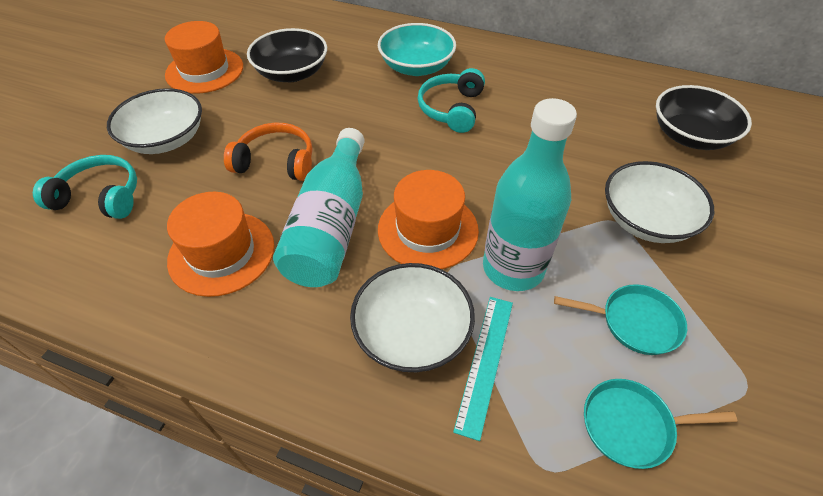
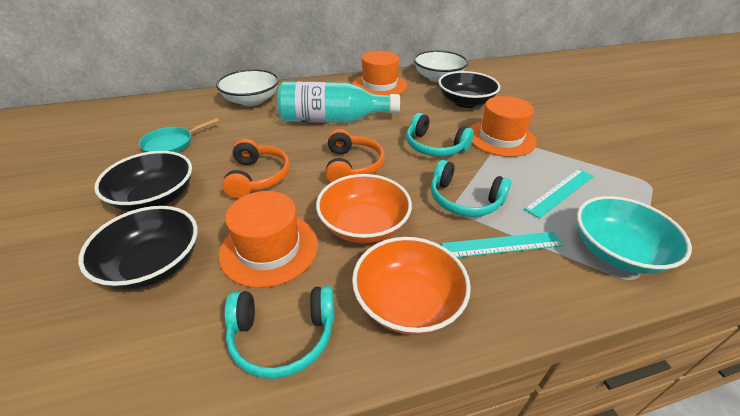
black bowl: 2 -> 3
orange bowl: 0 -> 2
orange headphones: 1 -> 2
turquoise bottle: 2 -> 1
turquoise headphones: 2 -> 3
turquoise pan: 2 -> 1
turquoise ruler: 1 -> 2
white bowl: 3 -> 2

